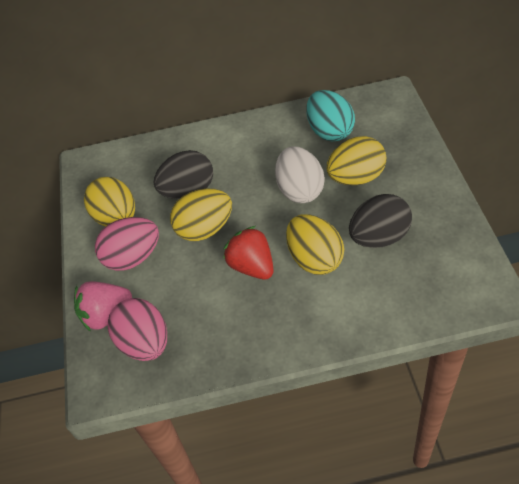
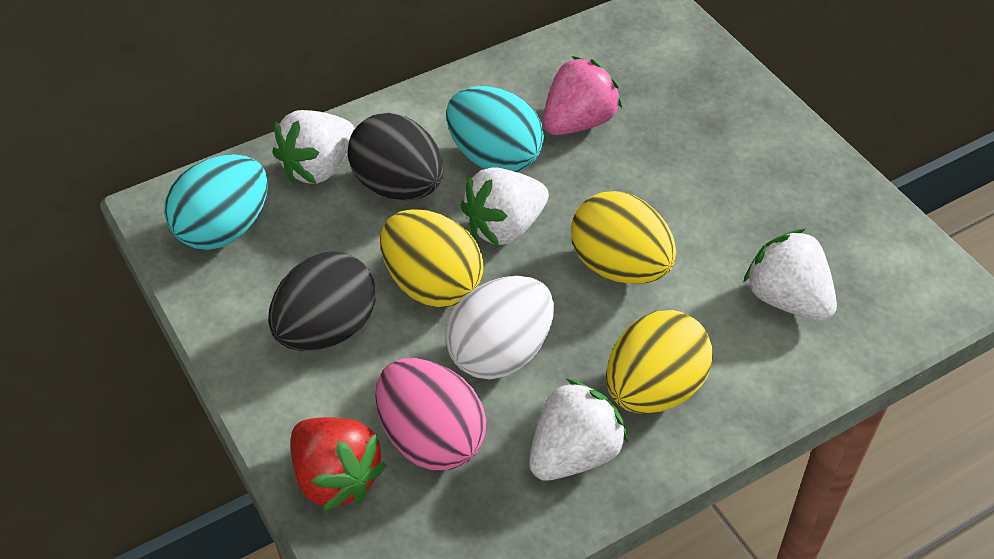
pink egg: 2 -> 1
turquoise egg: 1 -> 2
white strawberry: 0 -> 4
yellow egg: 4 -> 3

